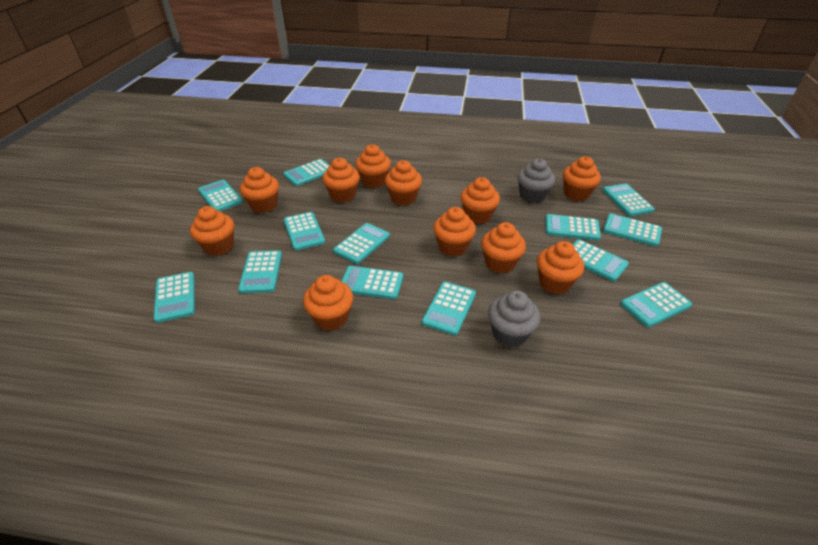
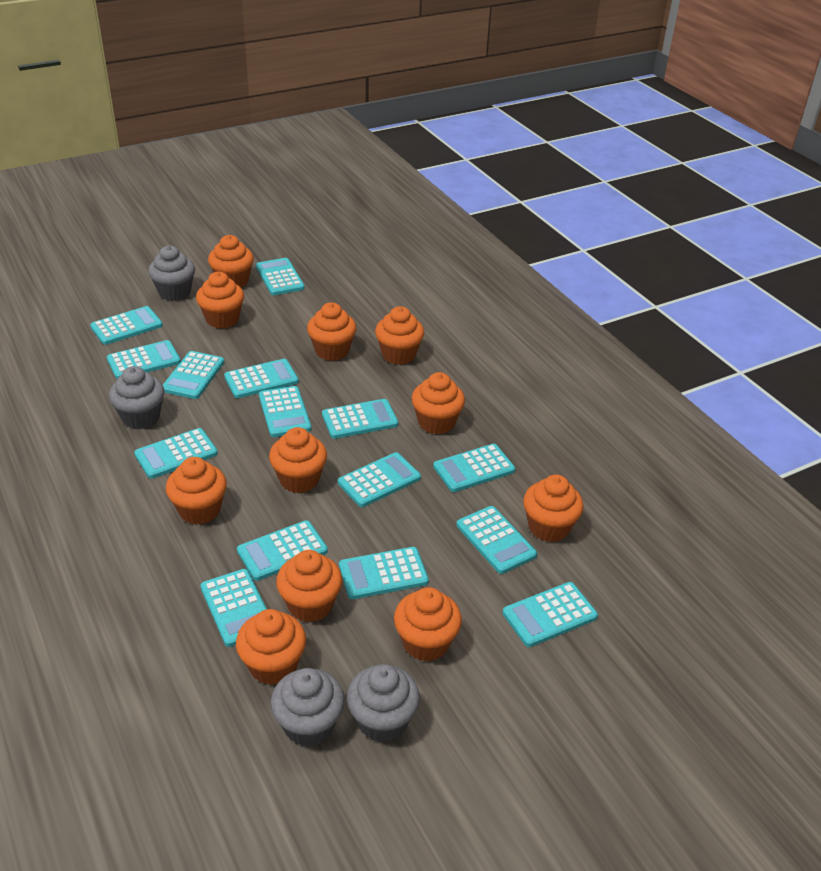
grey cupcake: 2 -> 4
turquoise calculator: 13 -> 15

